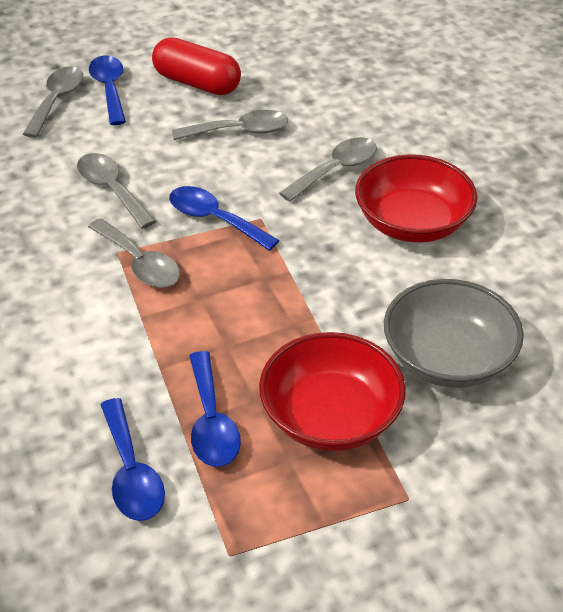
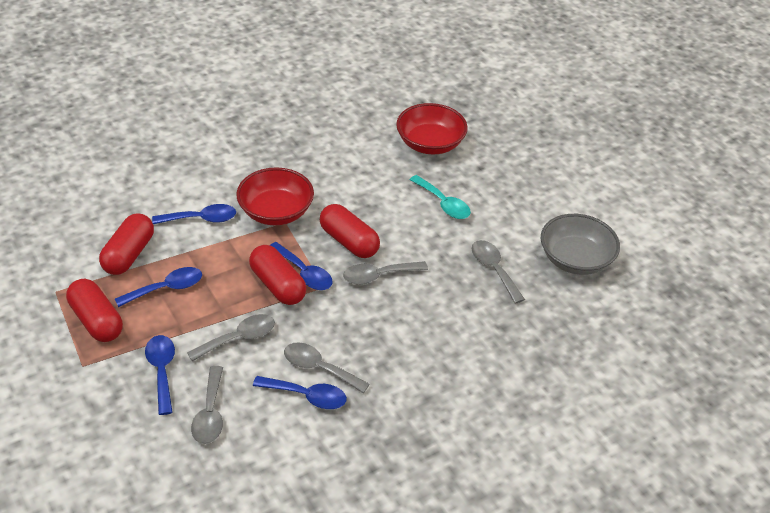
blue spoon: 4 -> 5
red capsule: 1 -> 4
turquoise spoon: 0 -> 1

